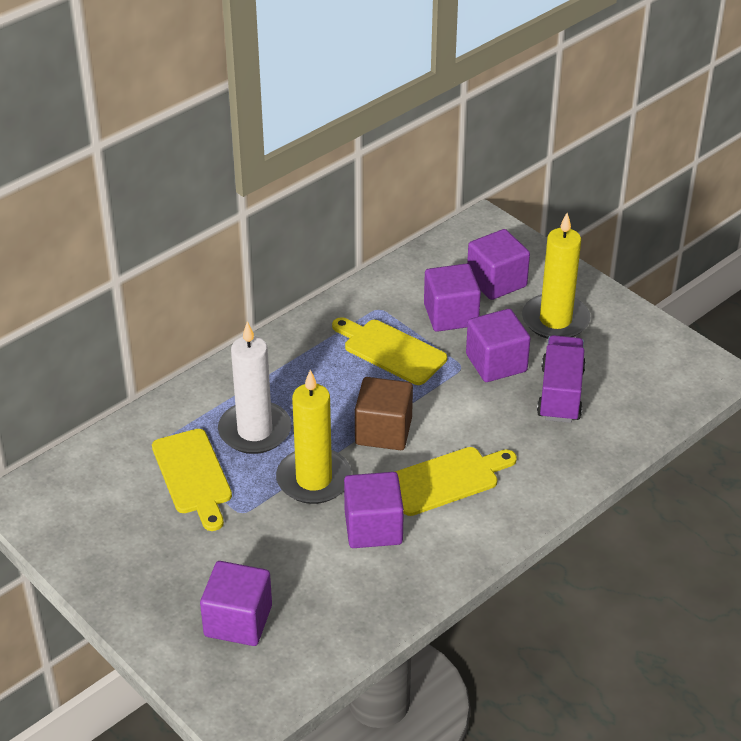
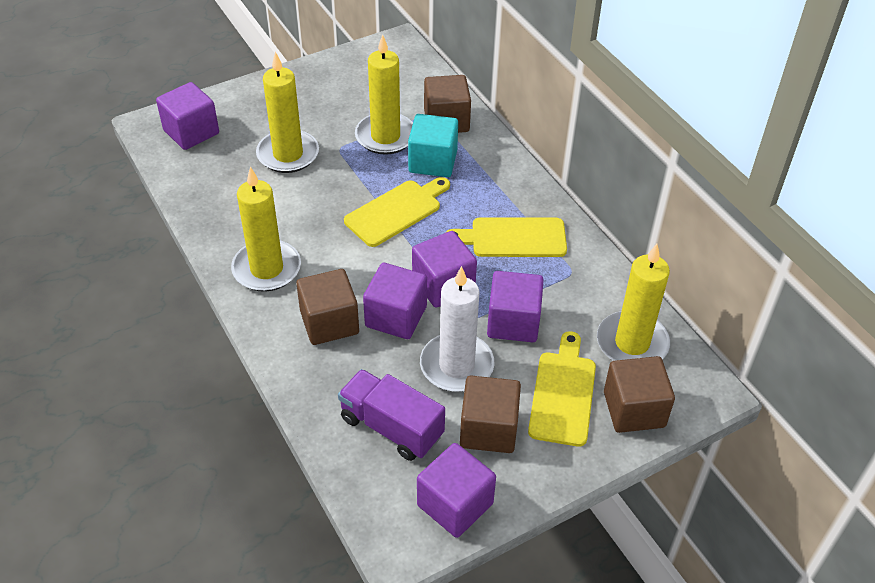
brown cube: 1 -> 4
turquoise cube: 0 -> 1
yellow candle: 2 -> 4

